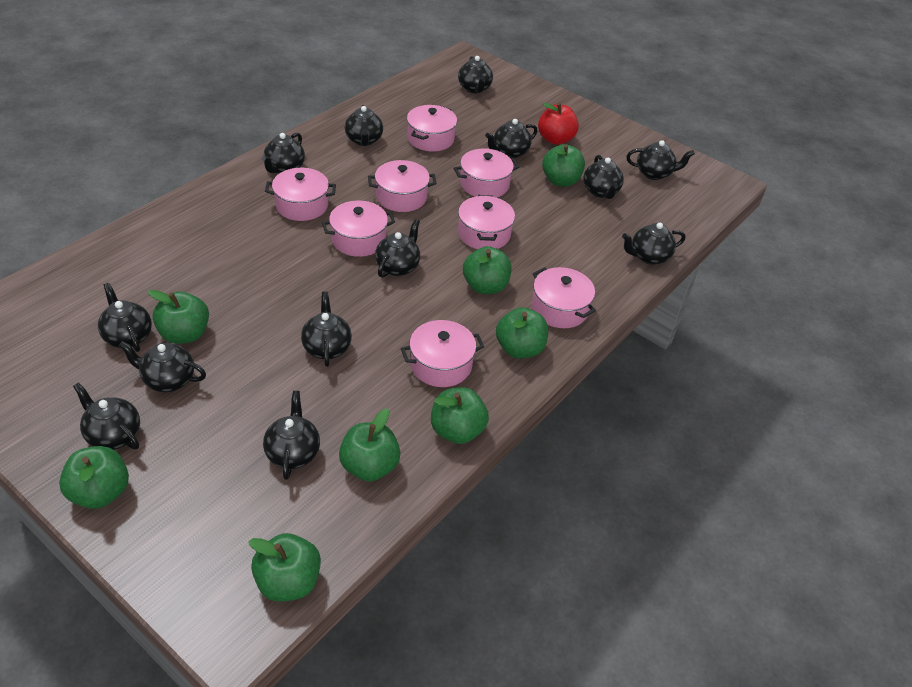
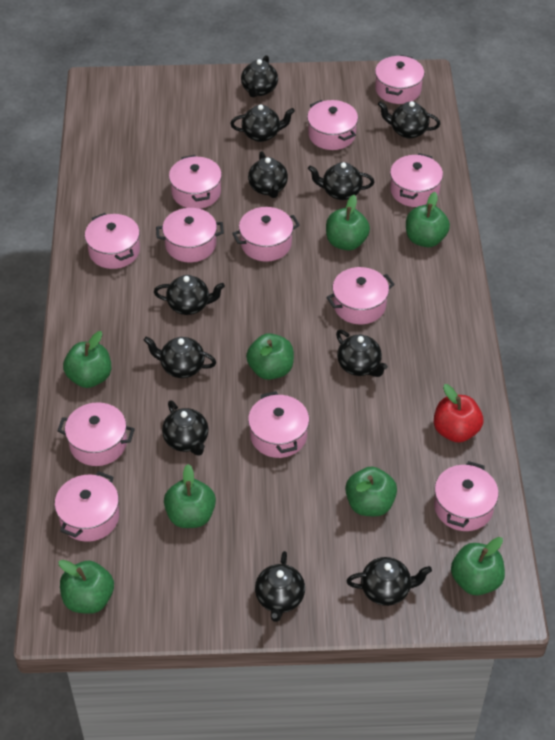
black teapot: 13 -> 11
pink pot: 8 -> 12

